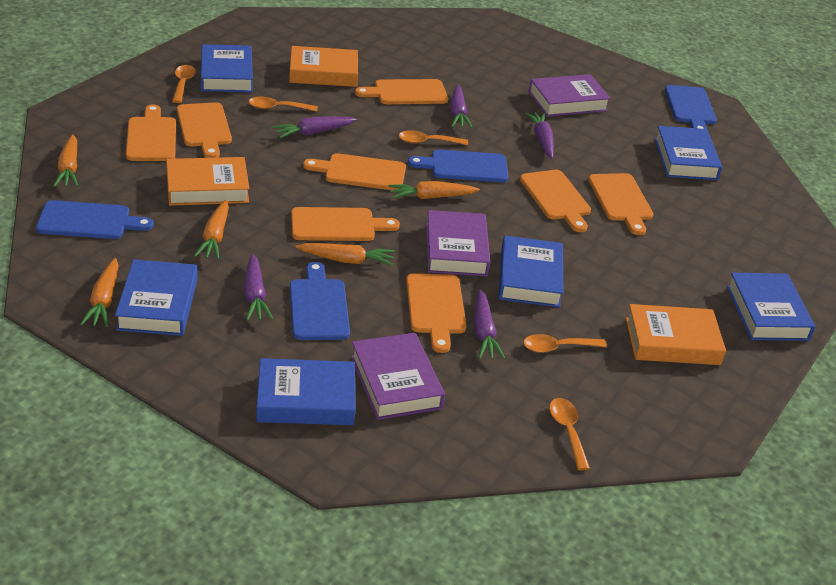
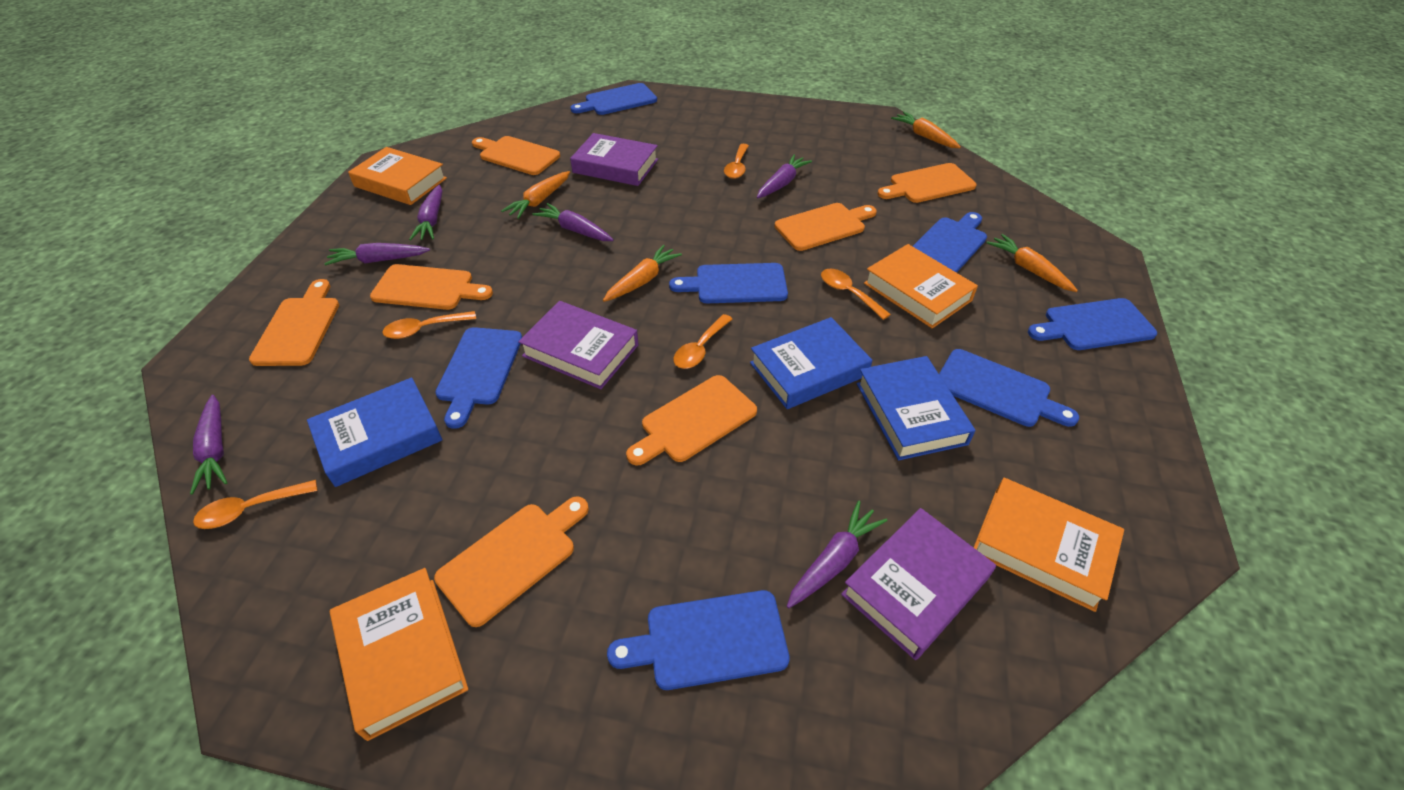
blue book: 6 -> 3
blue cutting board: 4 -> 7
orange book: 3 -> 4
orange carrot: 5 -> 4
orange cutting board: 8 -> 7
purple carrot: 5 -> 6

